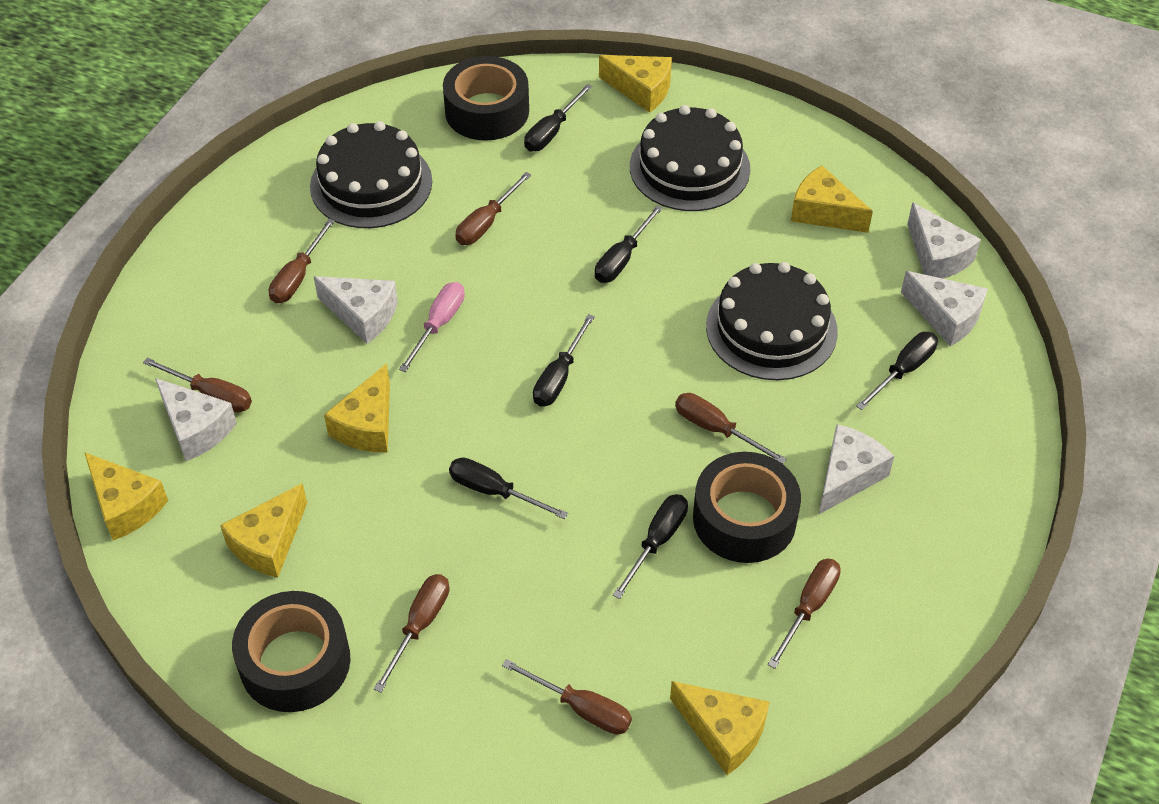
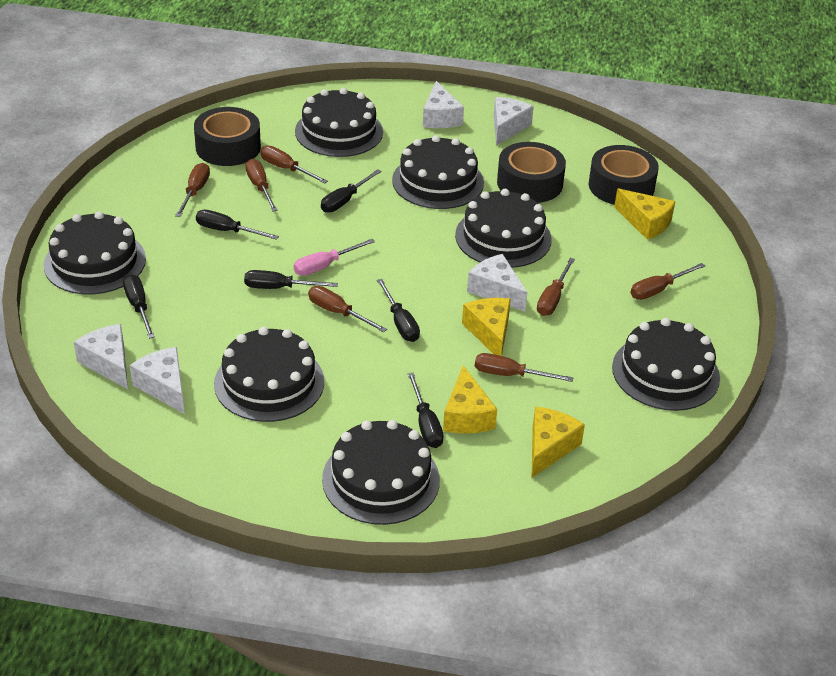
black cake: 3 -> 7
yellow cheese: 6 -> 4

